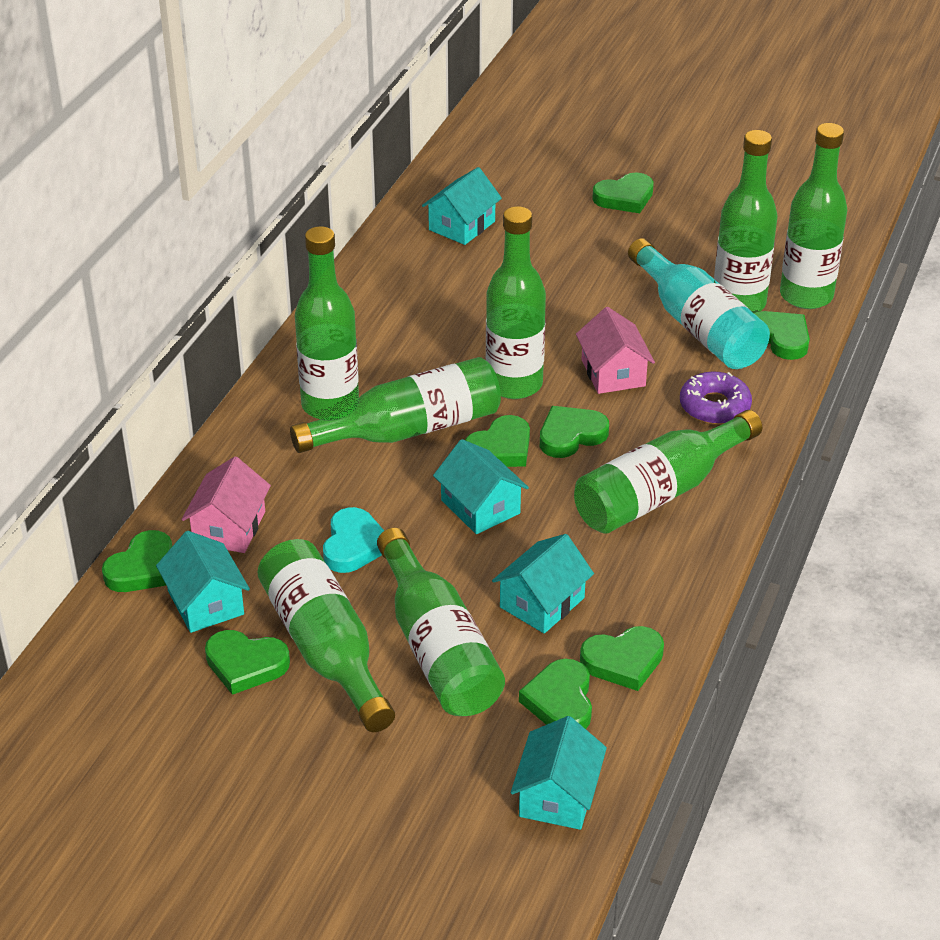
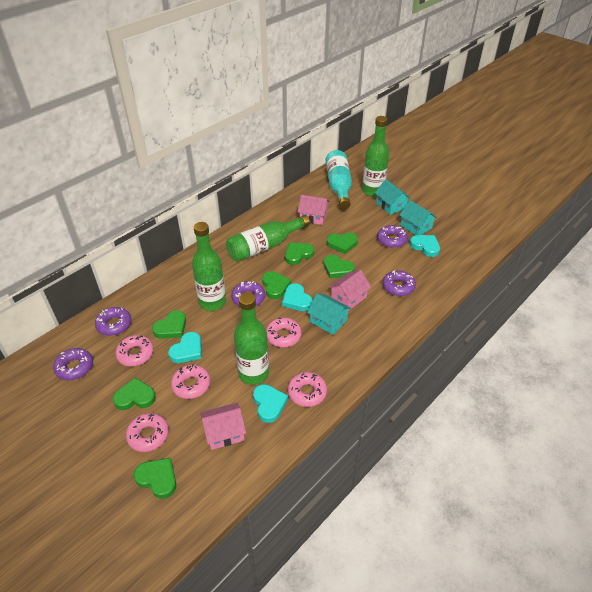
green bottle: 8 -> 4
green heart: 8 -> 7
pink donut: 0 -> 5
pink house: 2 -> 3
purple donut: 1 -> 5
turquoise heart: 1 -> 4
turquoise house: 5 -> 3

